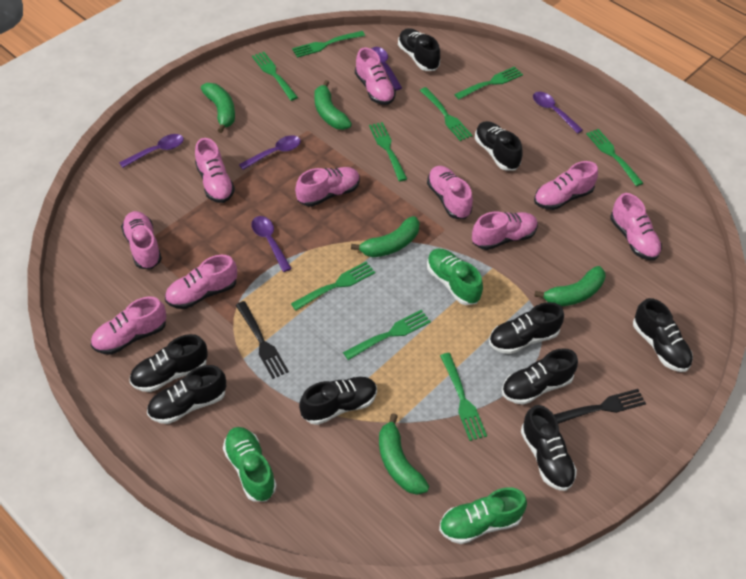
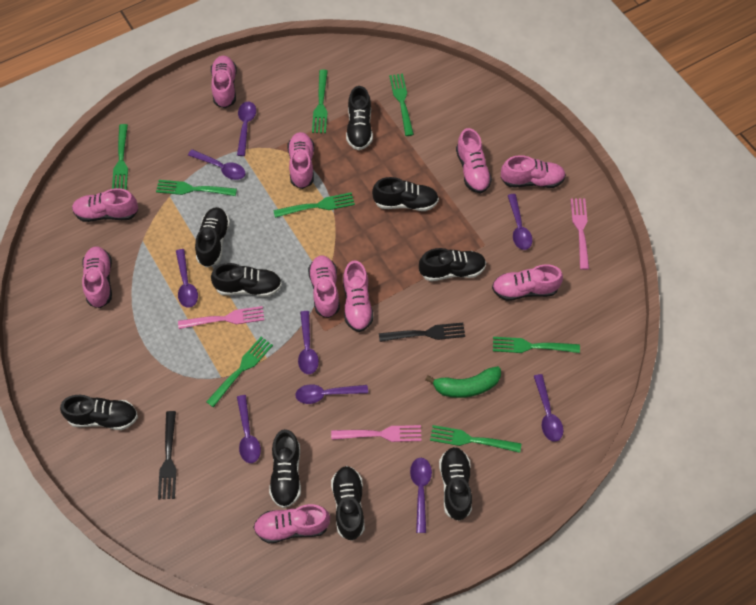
green banana: 5 -> 1
green fork: 9 -> 8
green shoe: 3 -> 0
pink fork: 0 -> 3
purple spoon: 5 -> 9

